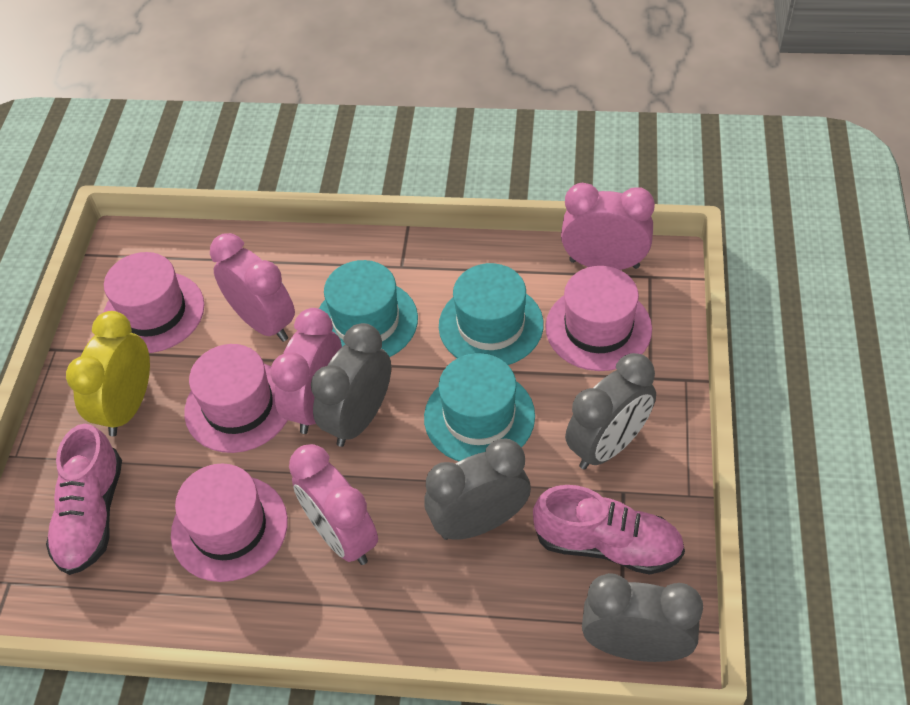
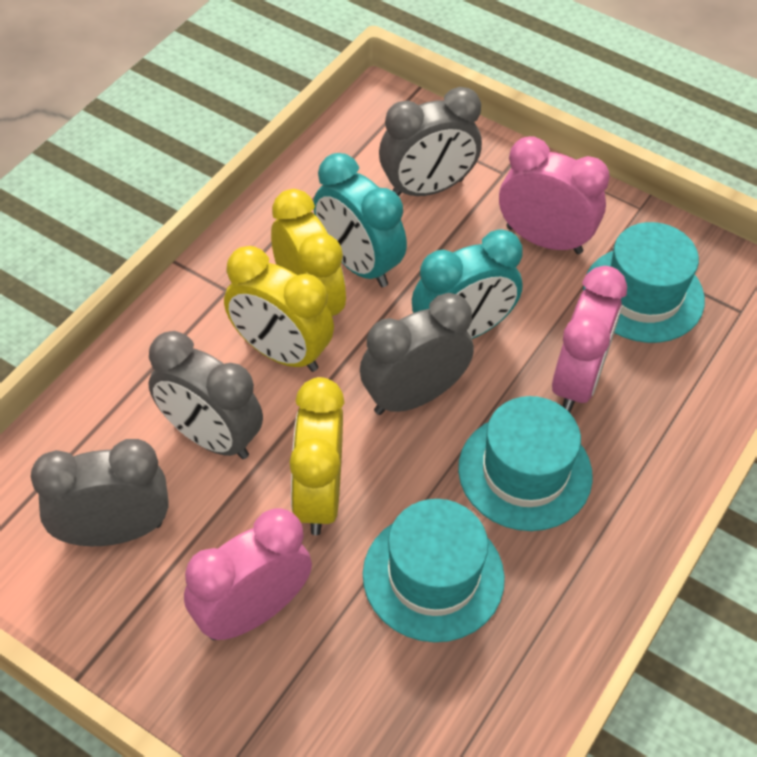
pink clock: 4 -> 3
pink hat: 4 -> 0
pink shoe: 2 -> 0
turquoise clock: 0 -> 2
yellow clock: 1 -> 3

